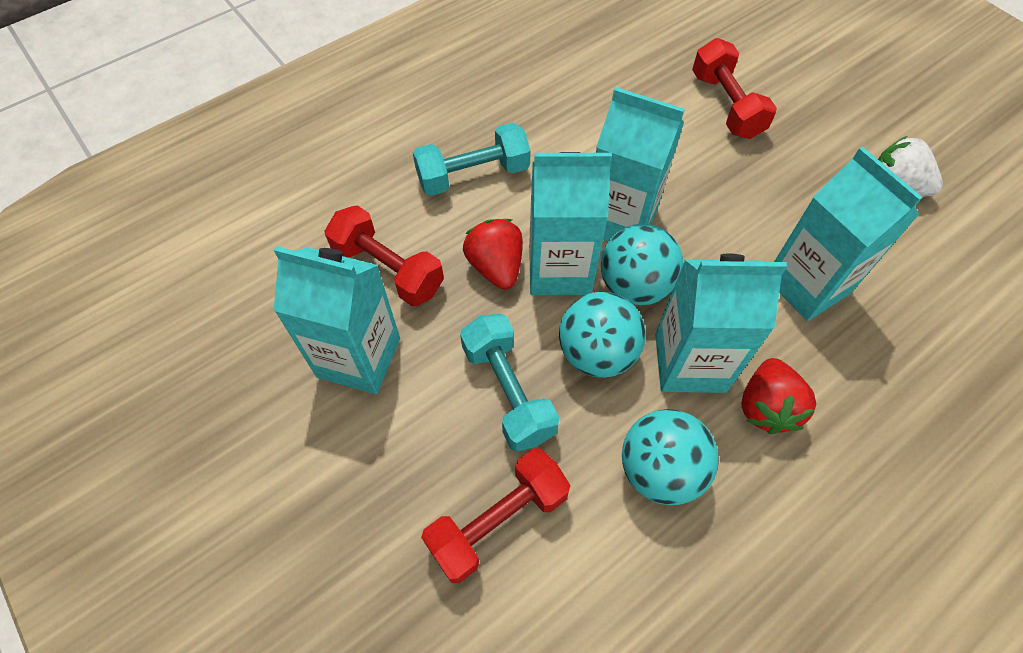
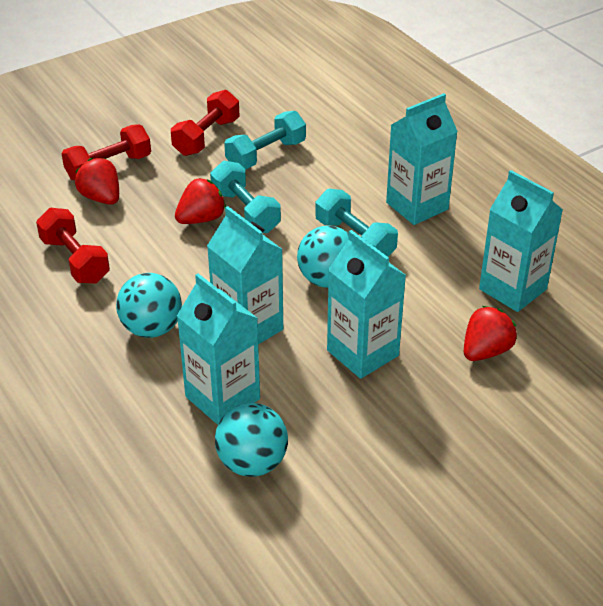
red strawberry: 2 -> 3
turquoise dumbbell: 2 -> 3
white strawberry: 1 -> 0

